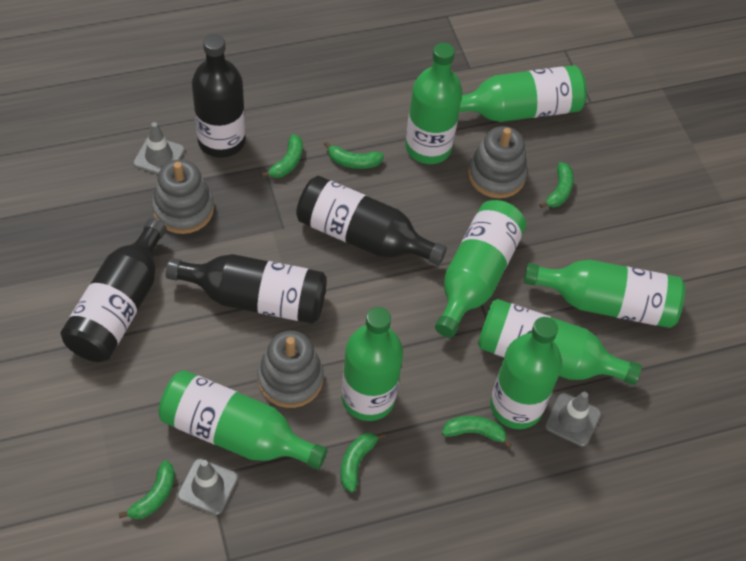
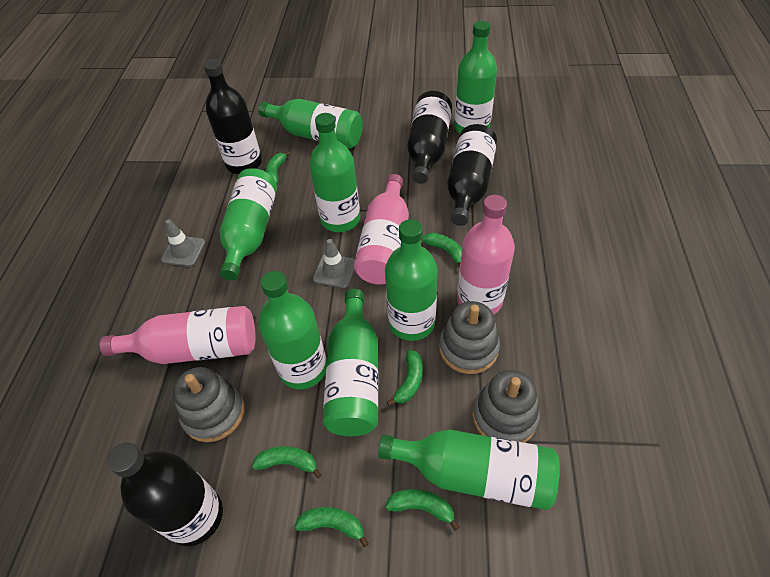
grey traffic cone: 3 -> 2
pink bottle: 0 -> 3

